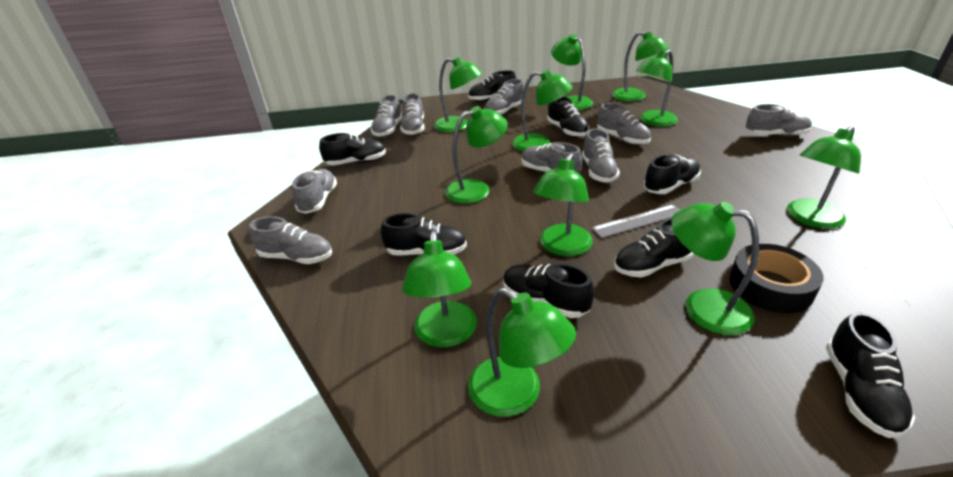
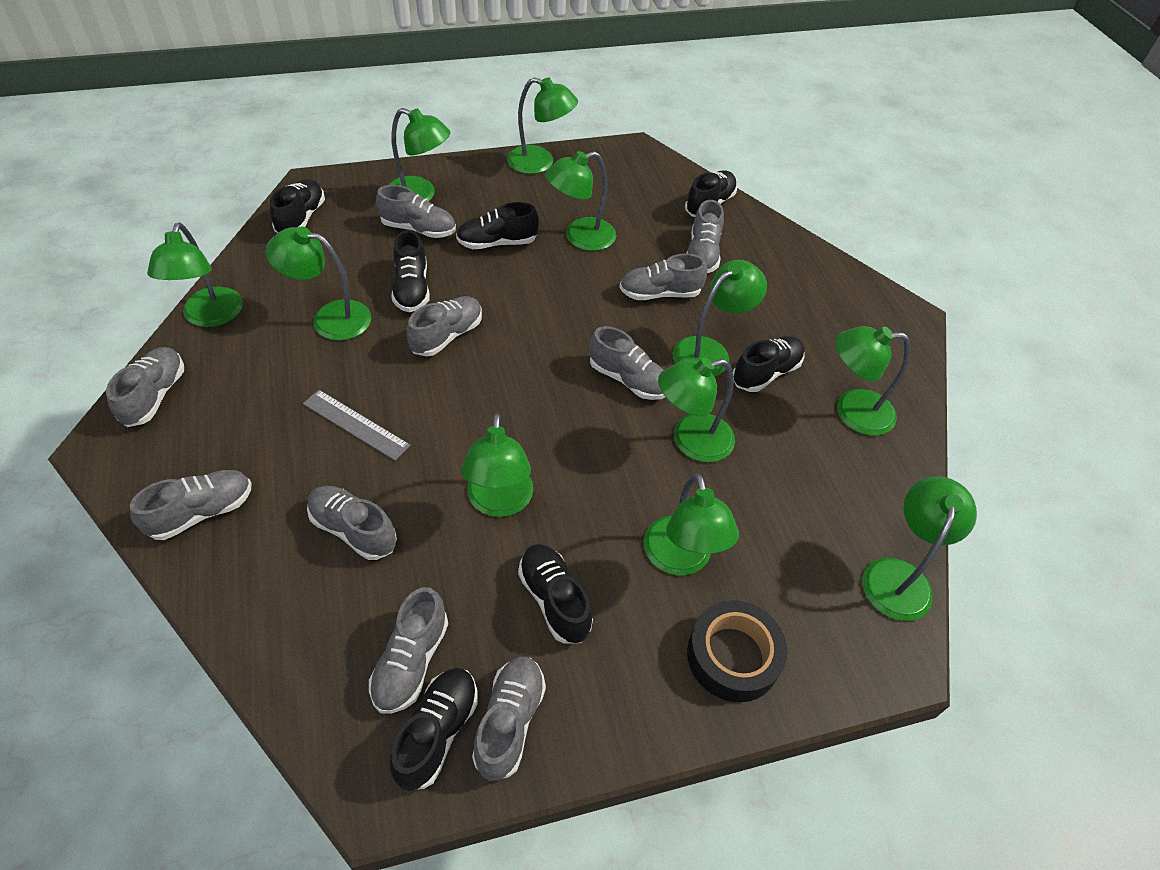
black shoe: 8 -> 7
grey shoe: 9 -> 10

